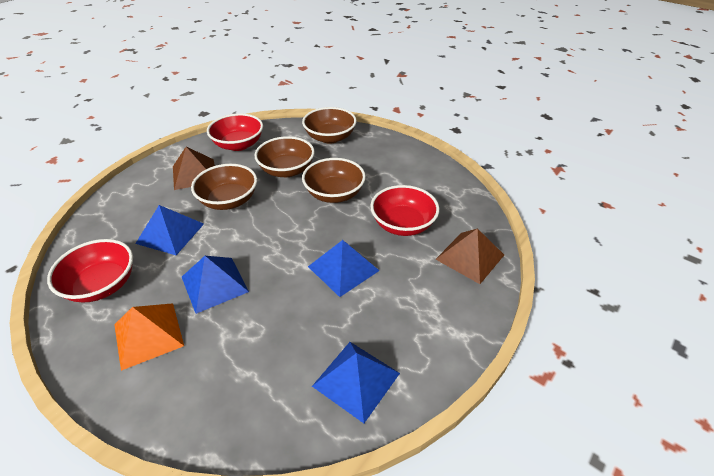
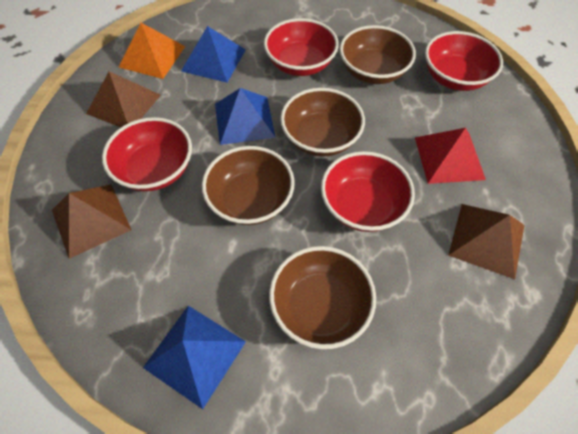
blue pyramid: 4 -> 3
brown pyramid: 2 -> 3
red bowl: 3 -> 4
red pyramid: 0 -> 1

